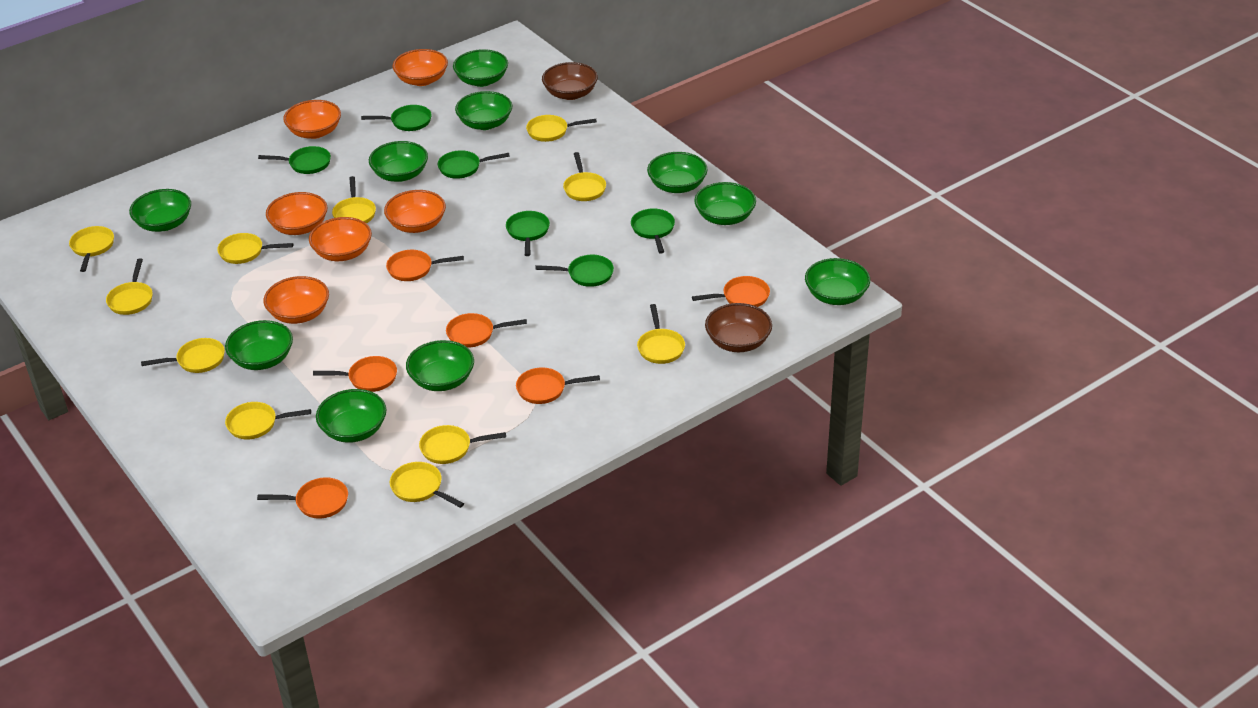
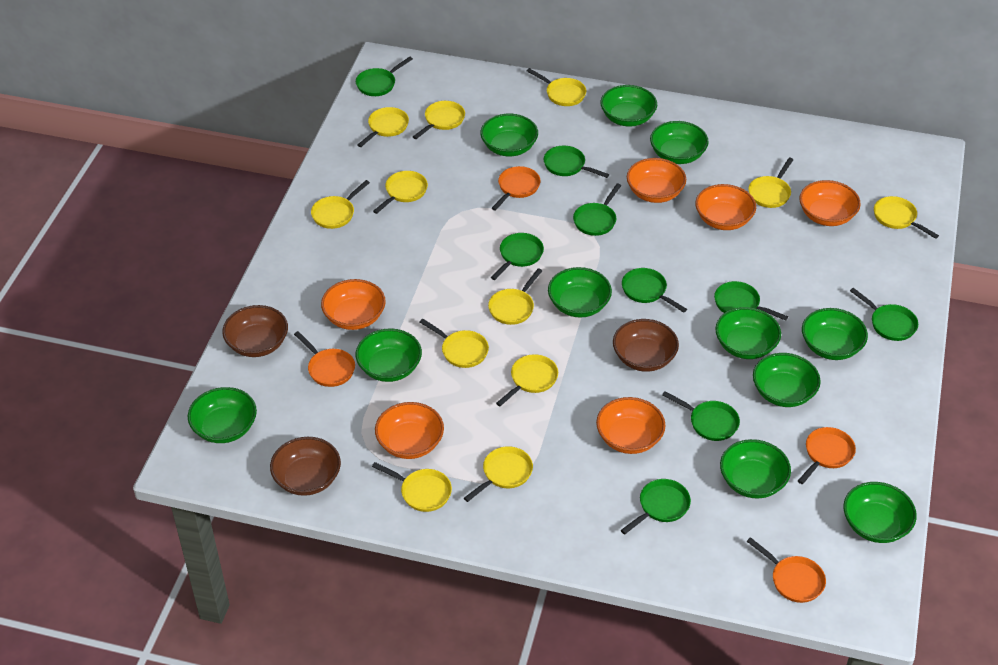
brown bowl: 2 -> 3
green bowl: 10 -> 11
green pan: 6 -> 9
orange pan: 6 -> 4
yellow pan: 11 -> 12

